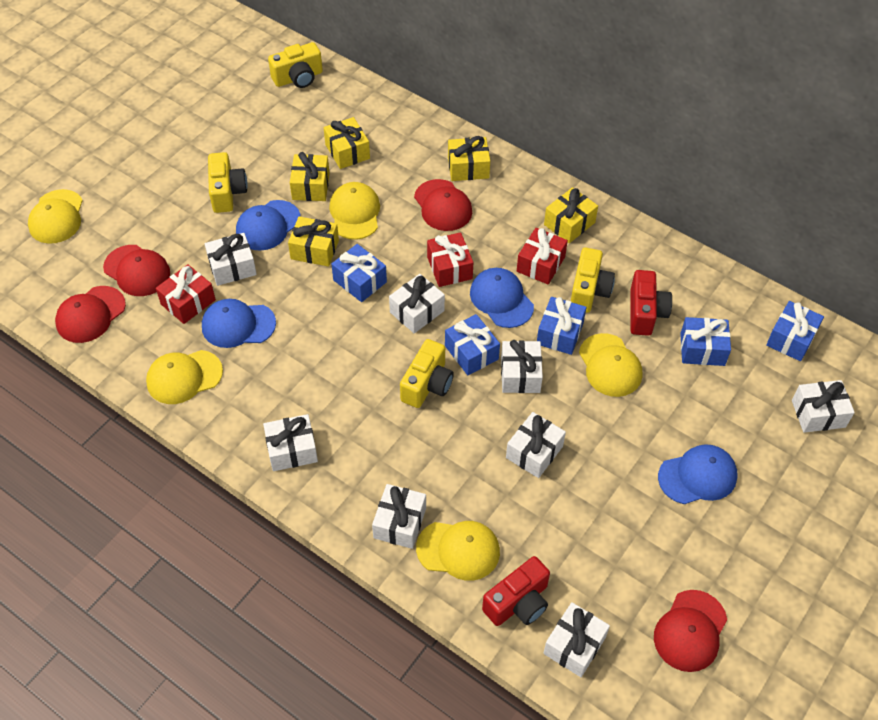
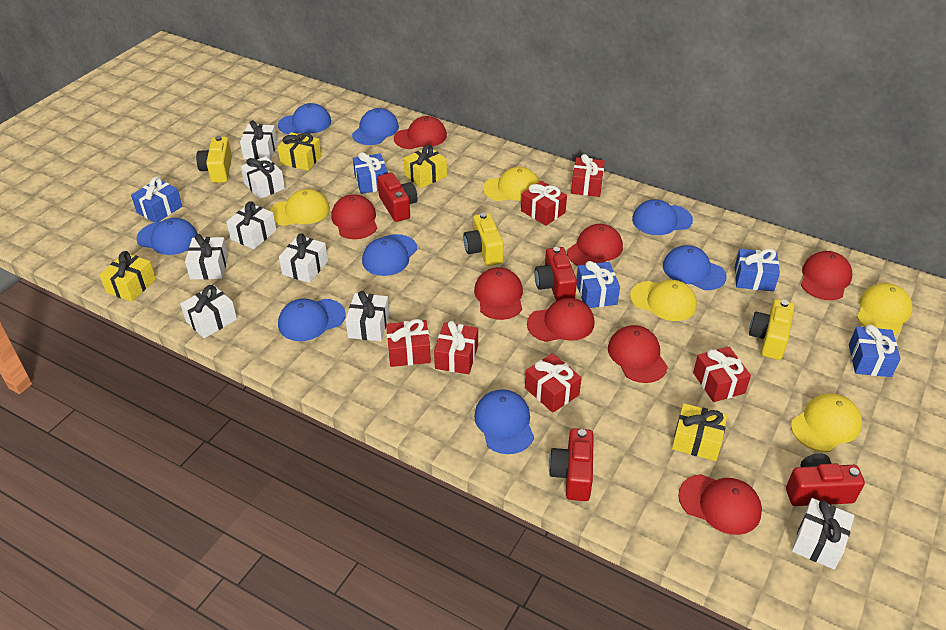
blue cap: 4 -> 8
red camera: 2 -> 4
red cap: 4 -> 8
red gift: 3 -> 6
yellow camera: 4 -> 3
yellow gift: 5 -> 4

